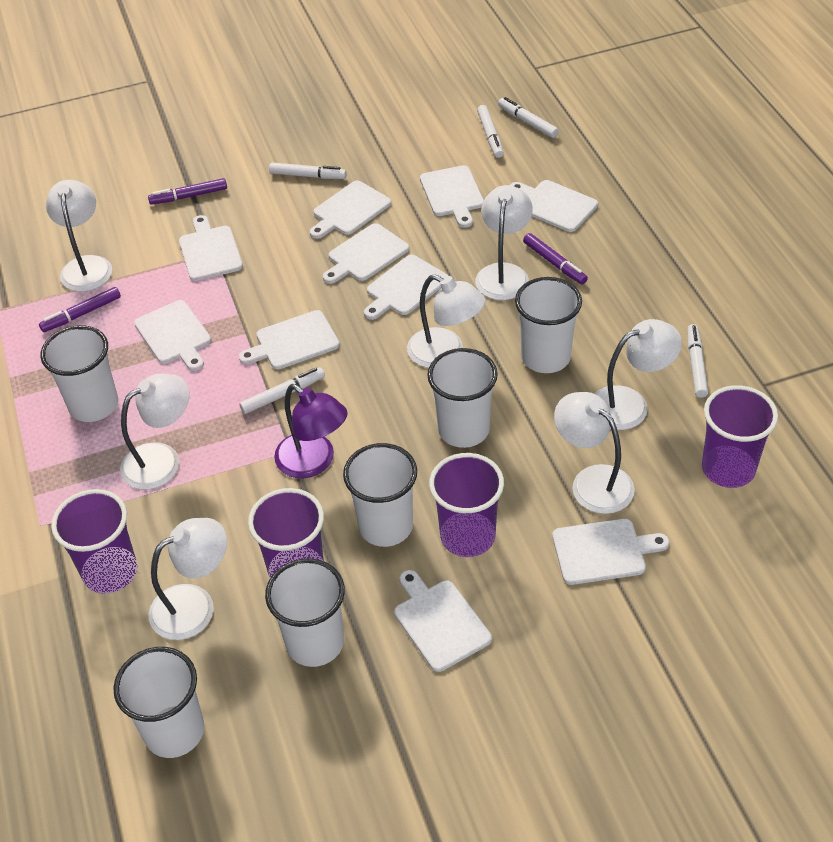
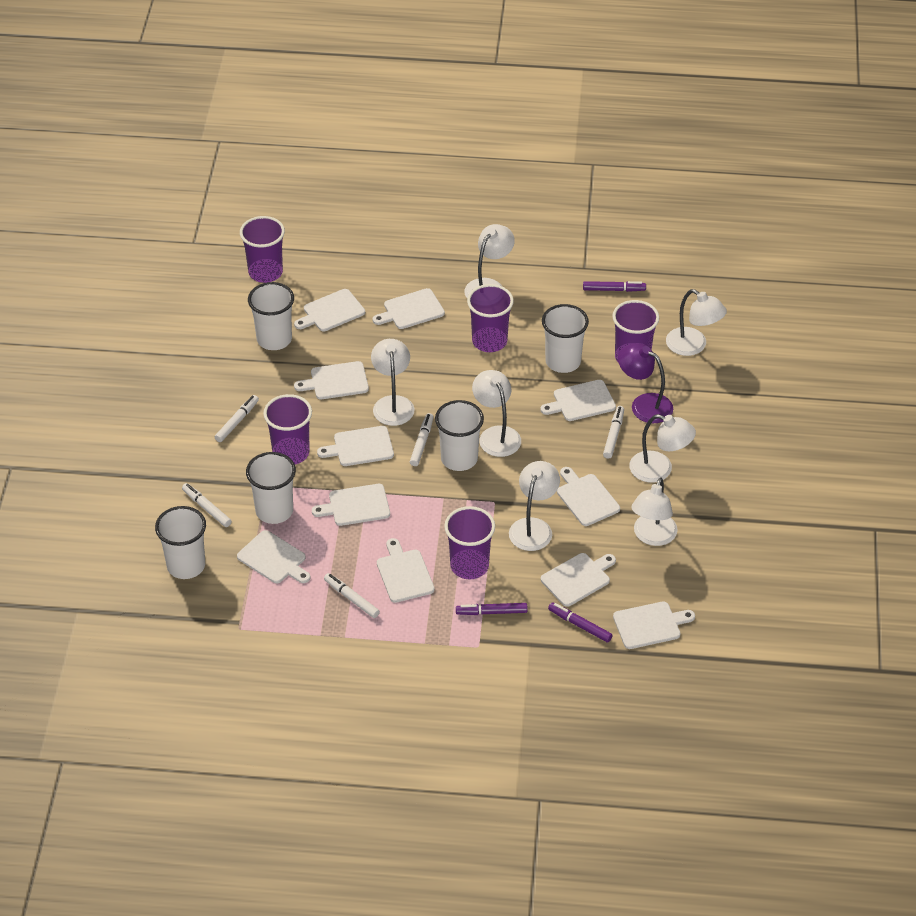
purple cup: 4 -> 5
white cup: 6 -> 5
white cutting board: 10 -> 11

